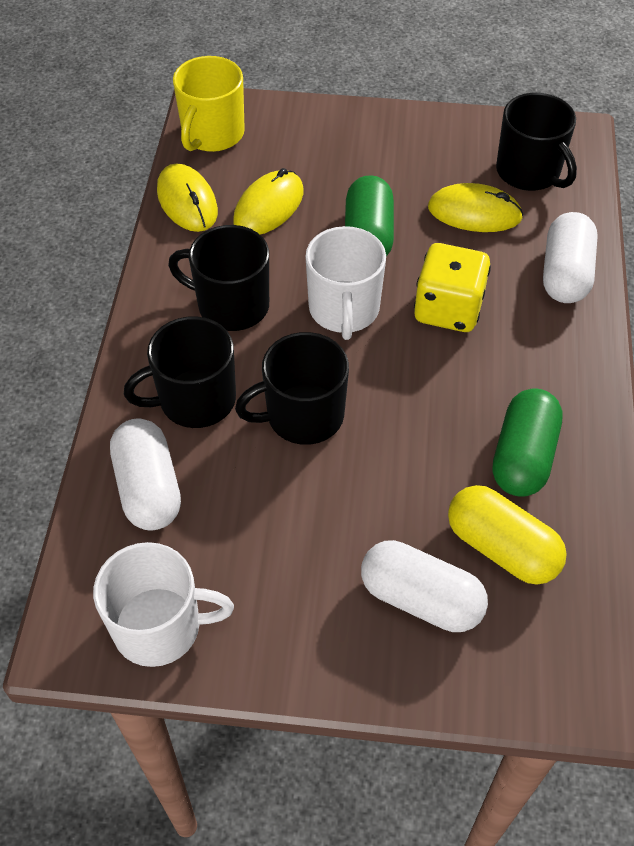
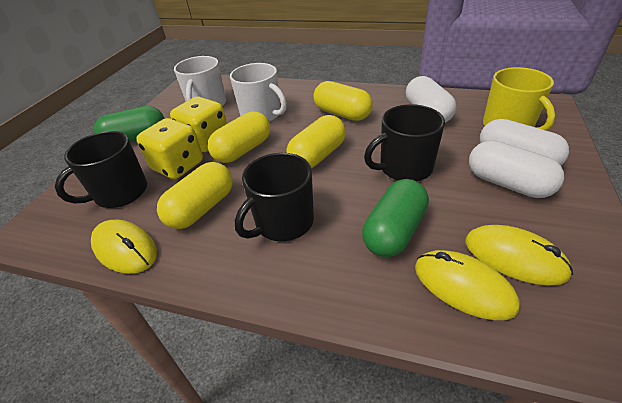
black mug: 4 -> 3
yellow capsule: 1 -> 4
yellow dice: 1 -> 2

